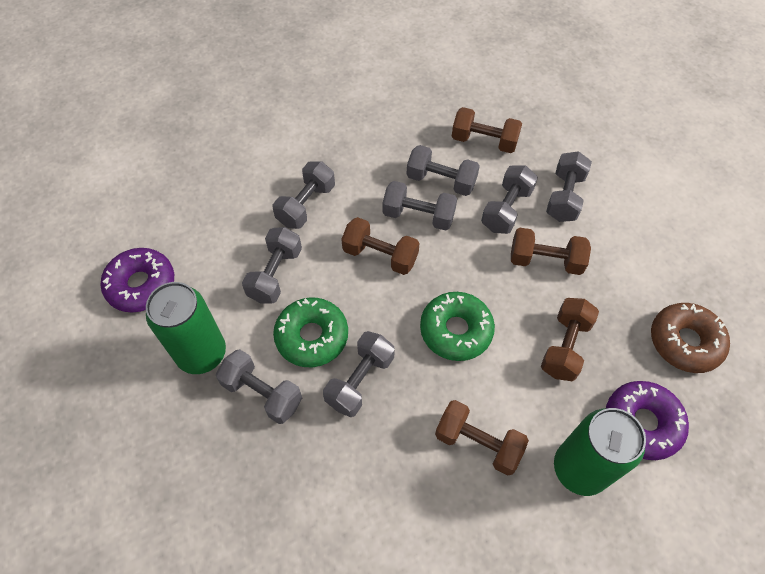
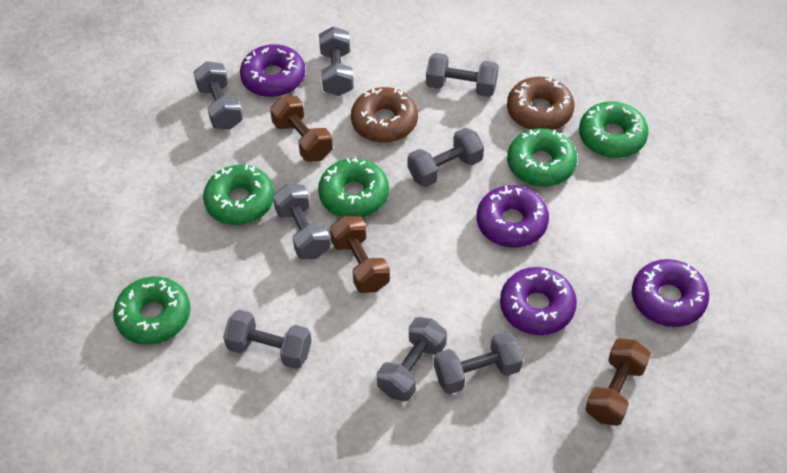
brown donut: 1 -> 2
brown dumbbell: 5 -> 3
green can: 2 -> 0
green donut: 2 -> 5
purple donut: 2 -> 4

